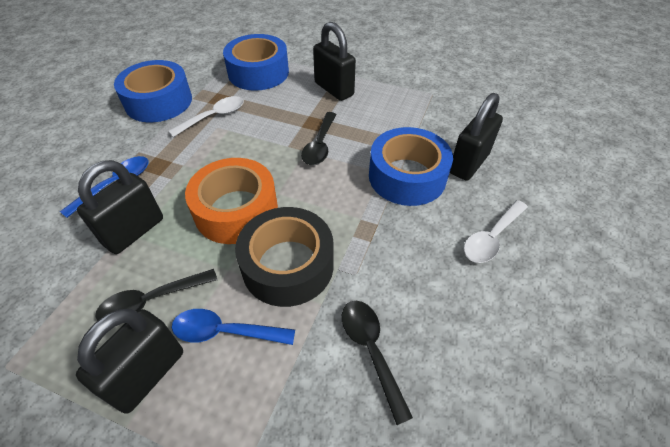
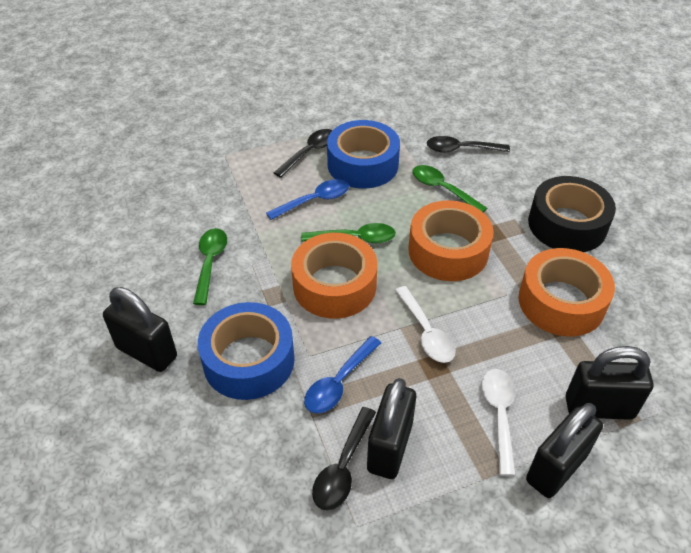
blue tape: 3 -> 2
green spoon: 0 -> 3
orange tape: 1 -> 3

